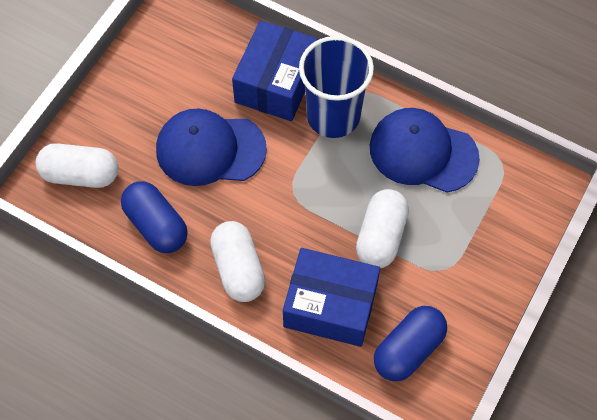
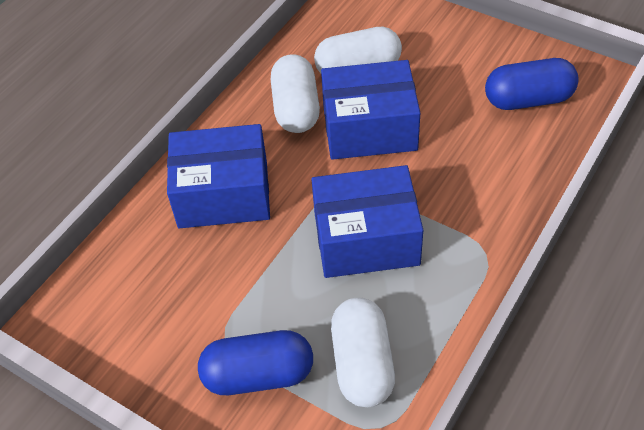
blue box: 2 -> 3
blue cap: 2 -> 0
blue cup: 1 -> 0

